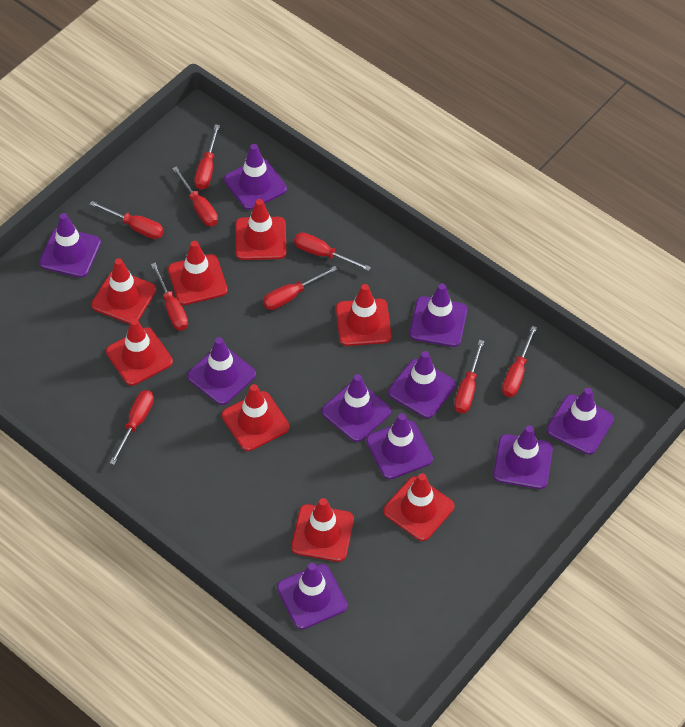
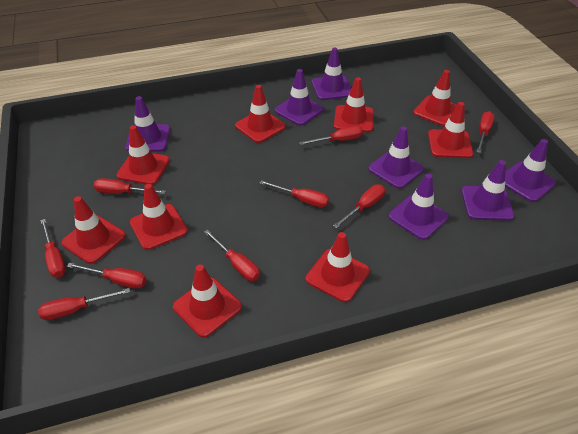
purple traffic cone: 10 -> 7
red traffic cone: 8 -> 9

